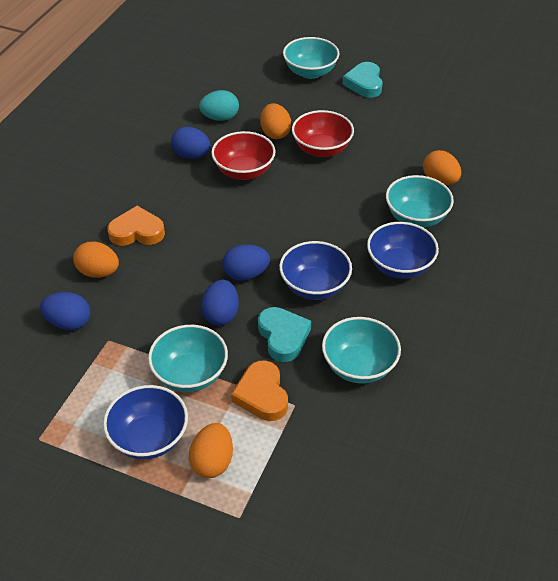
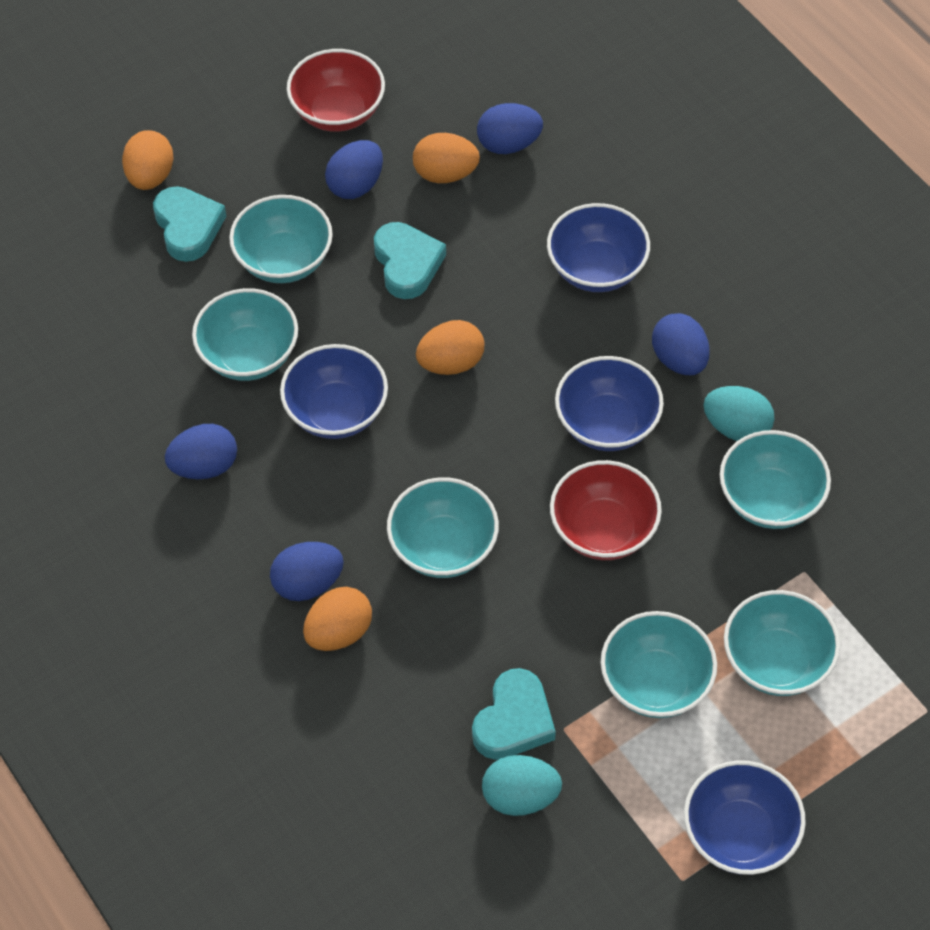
blue bowl: 3 -> 4
blue egg: 4 -> 5
orange heart: 2 -> 0
turquoise bowl: 4 -> 6
turquoise egg: 1 -> 2
turquoise heart: 2 -> 3

